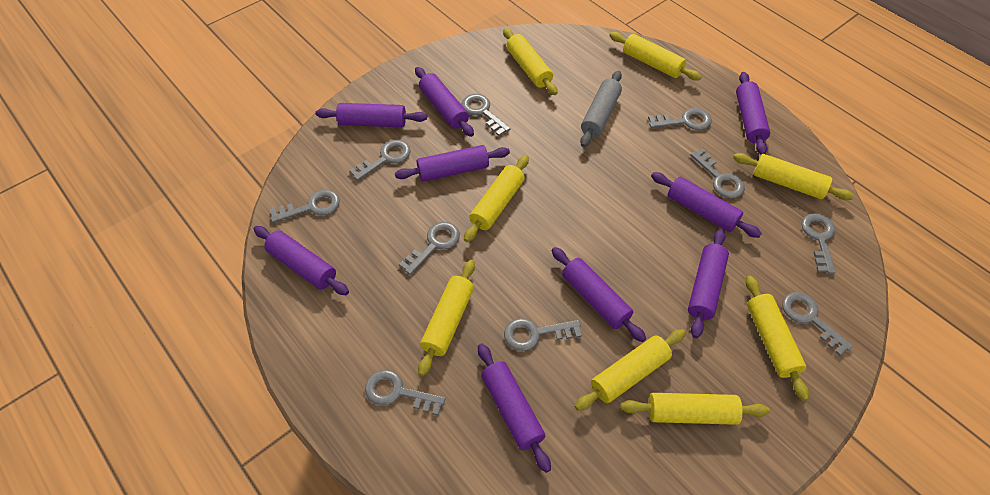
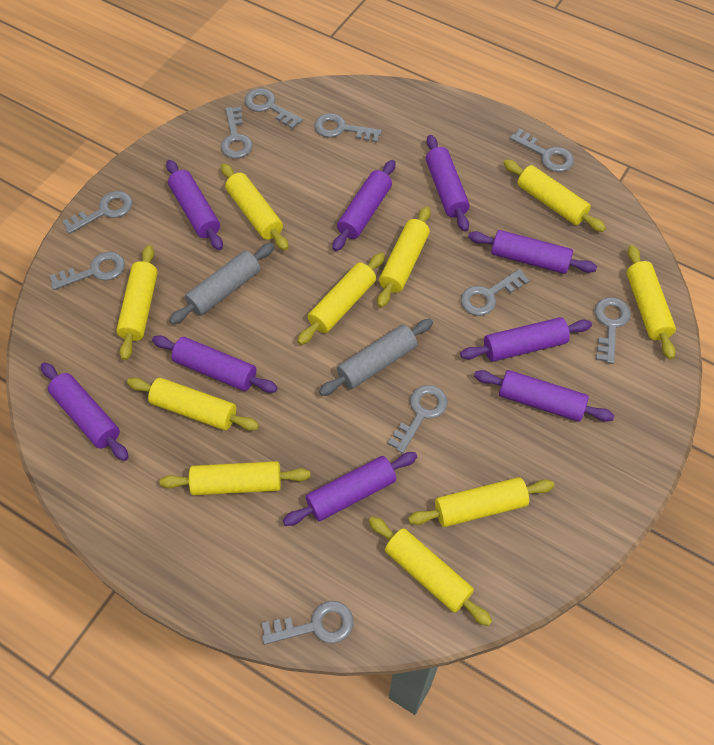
grey rolling pin: 1 -> 2
yellow rolling pin: 8 -> 10

